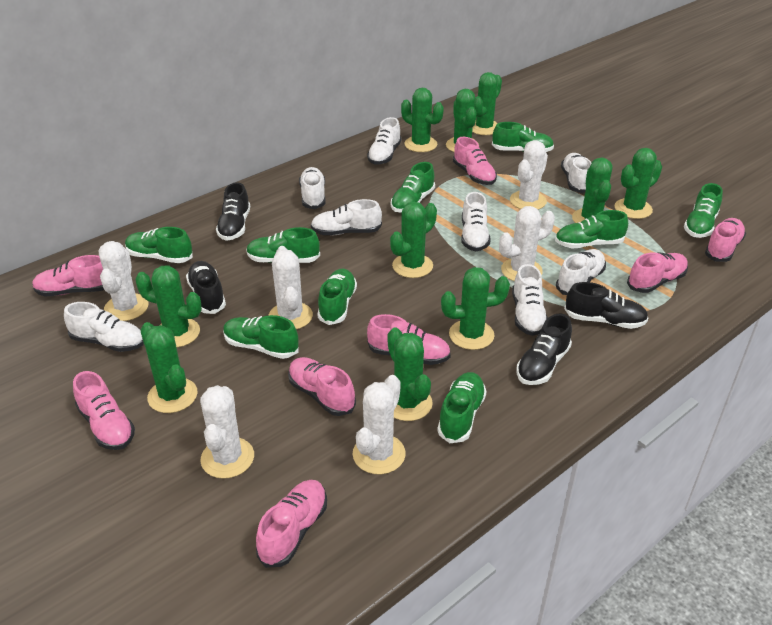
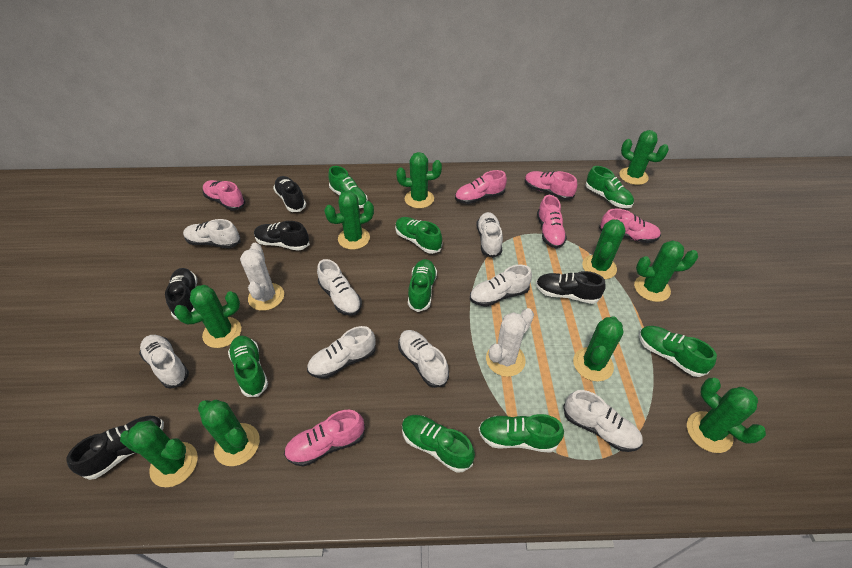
black shoe: 4 -> 5
green shoe: 9 -> 8
pink shoe: 8 -> 6
white cactus: 6 -> 2

